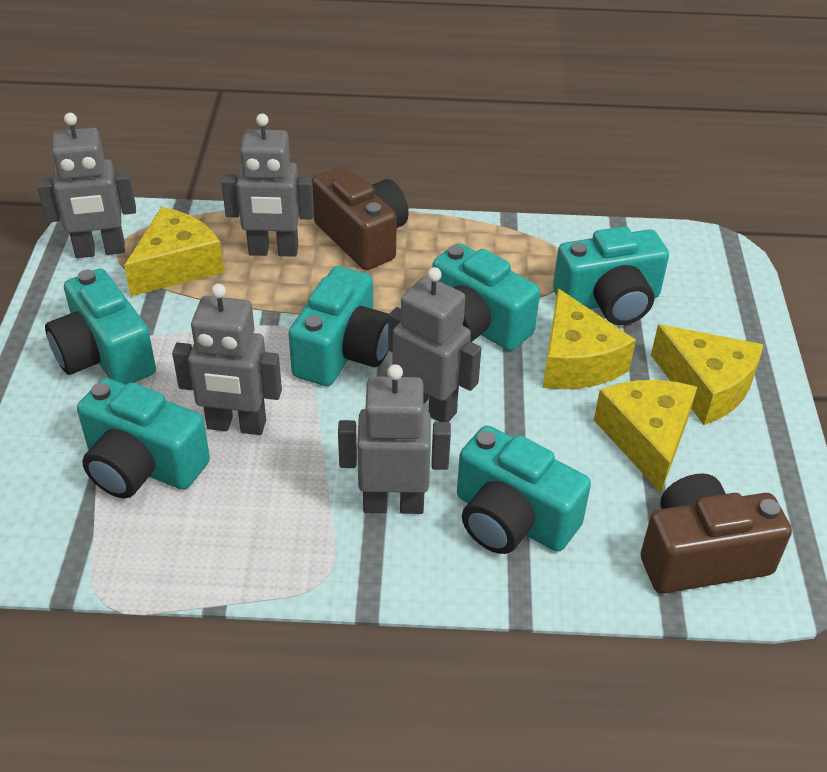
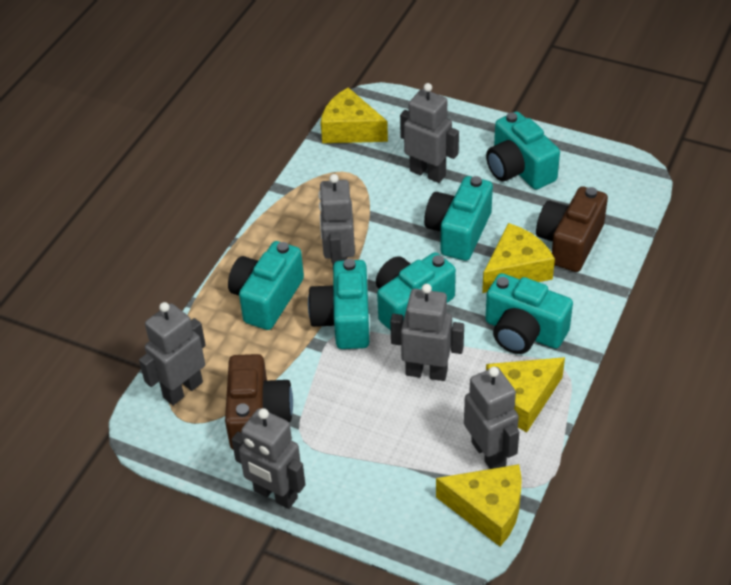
grey robot: 5 -> 6

